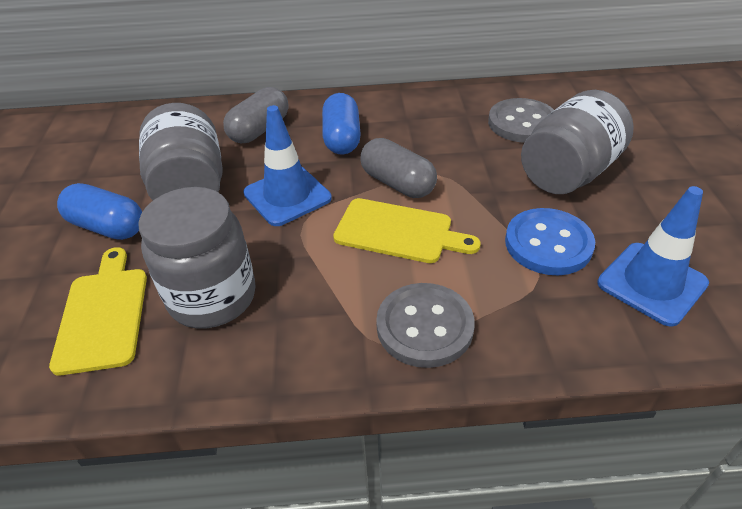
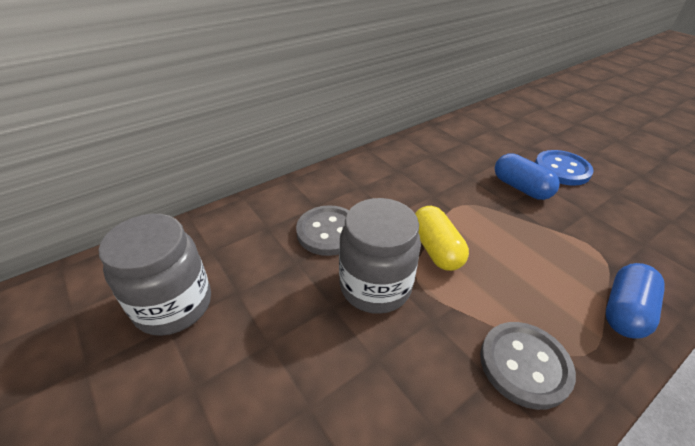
blue traffic cone: 2 -> 0
grey capsule: 2 -> 0
grey jar: 3 -> 2
yellow capsule: 0 -> 1
yellow cutting board: 2 -> 0

